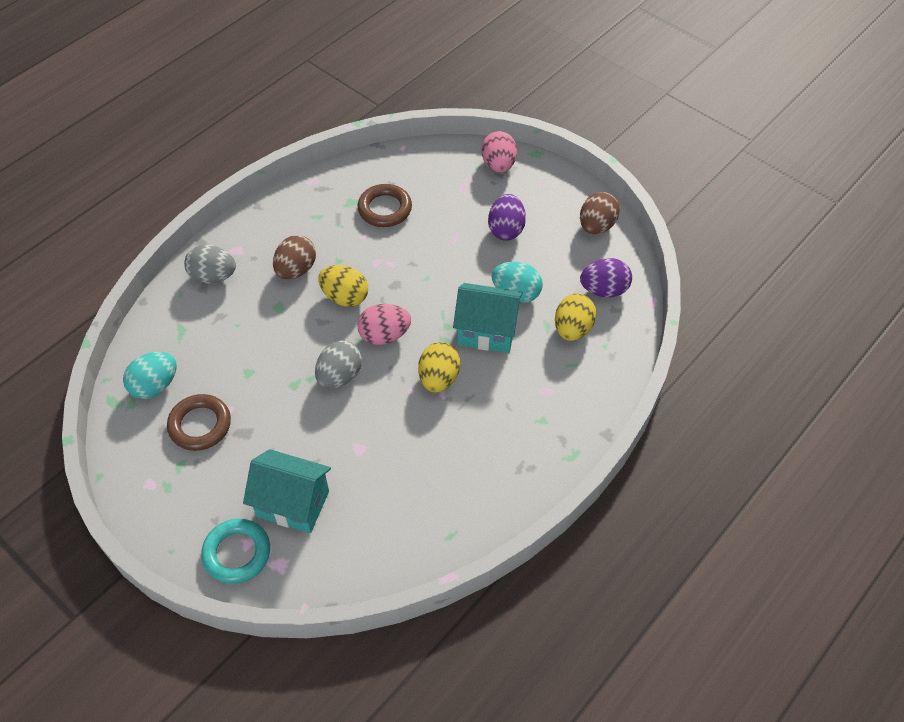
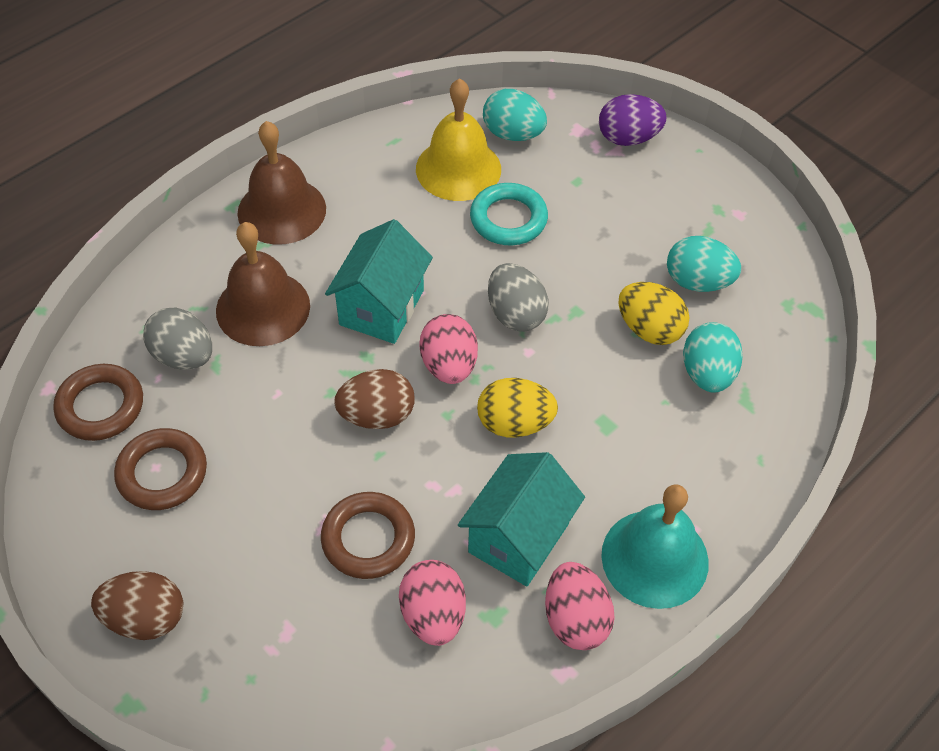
brown bell: 0 -> 2
brown ring: 2 -> 3
pink egg: 2 -> 3
purple egg: 2 -> 1
turquoise bell: 0 -> 1
turquoise egg: 2 -> 3
yellow bell: 0 -> 1
yellow egg: 3 -> 2

